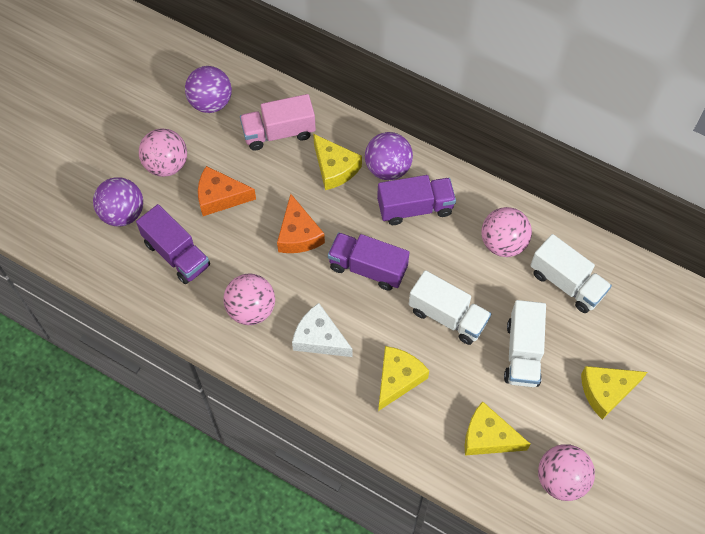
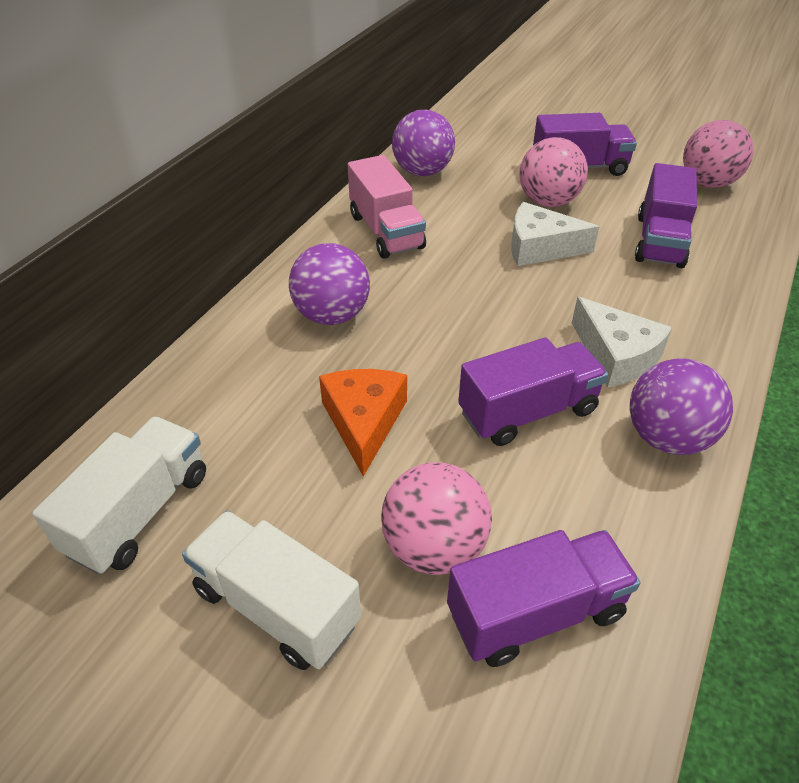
orange cheese: 2 -> 1
pink ball: 4 -> 3
purple truck: 3 -> 4
white cheese: 1 -> 2
white truck: 3 -> 2
yellow cheese: 4 -> 0

